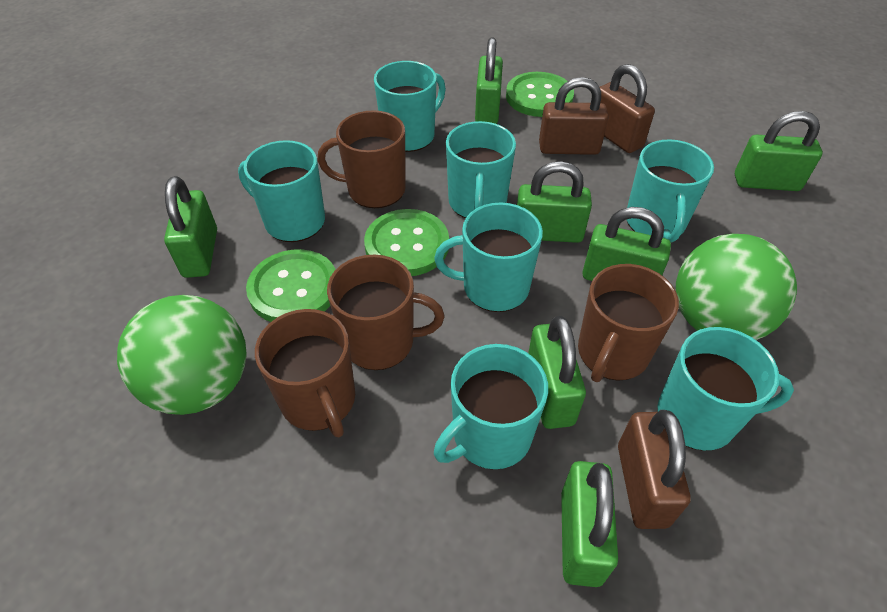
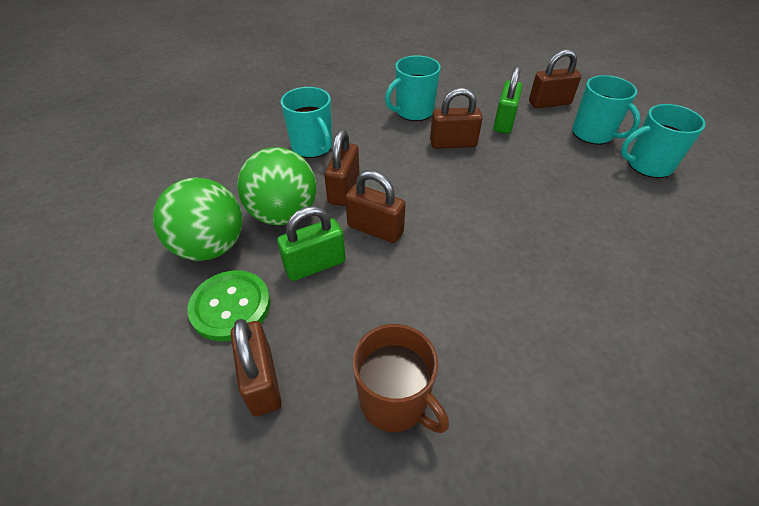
brown mug: 4 -> 1
brown padlock: 3 -> 5
green button: 3 -> 1
green padlock: 7 -> 2
turquoise mug: 7 -> 4

